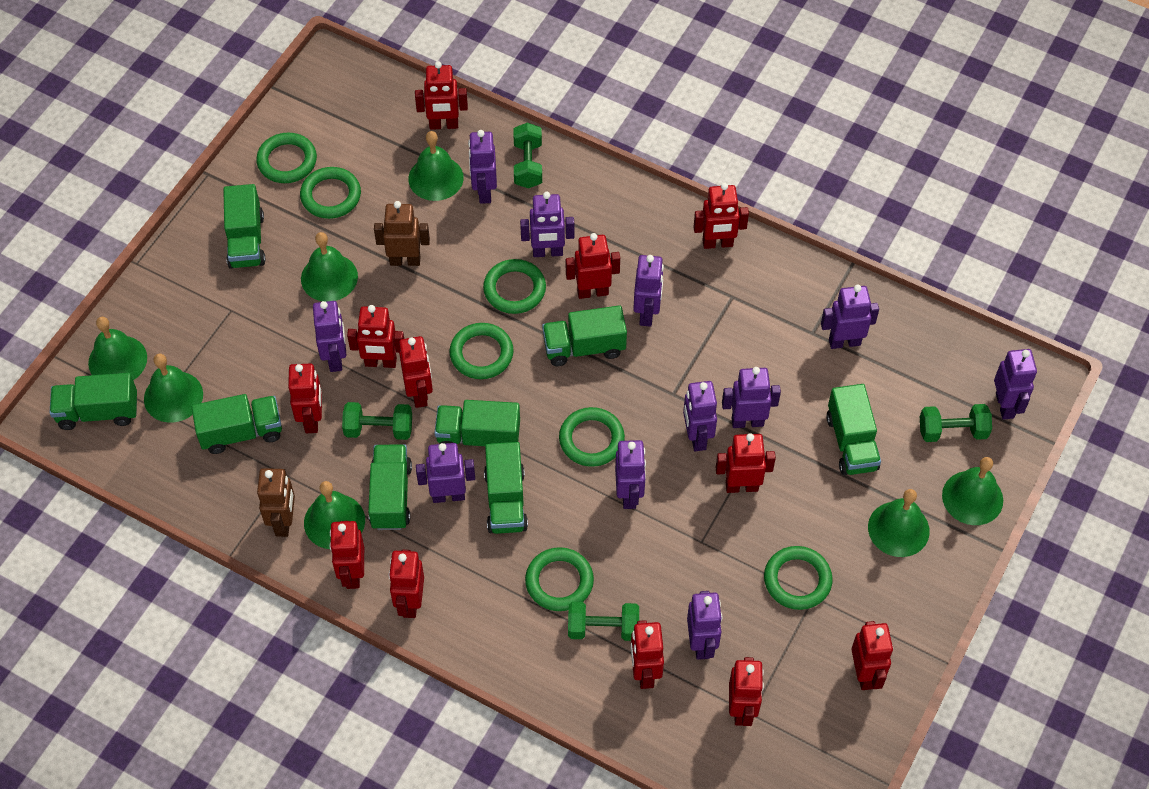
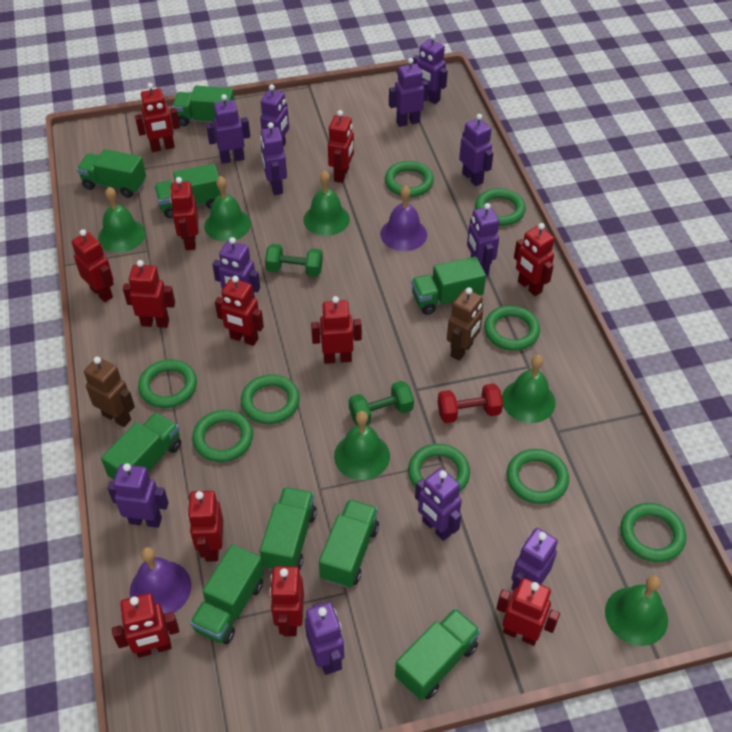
green bell: 7 -> 6
green dumbbell: 4 -> 2
green ring: 7 -> 9
green truck: 8 -> 9
purple bell: 0 -> 2
purple robot: 11 -> 12
red dumbbell: 0 -> 1

